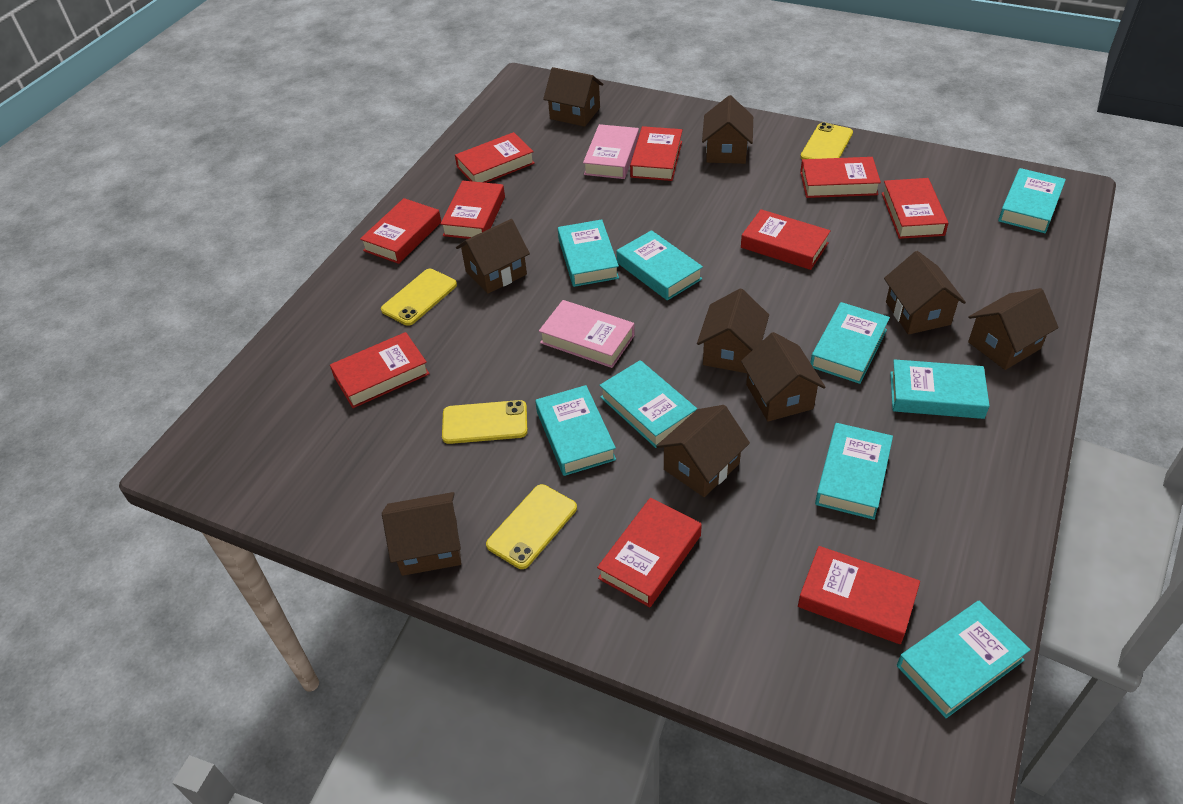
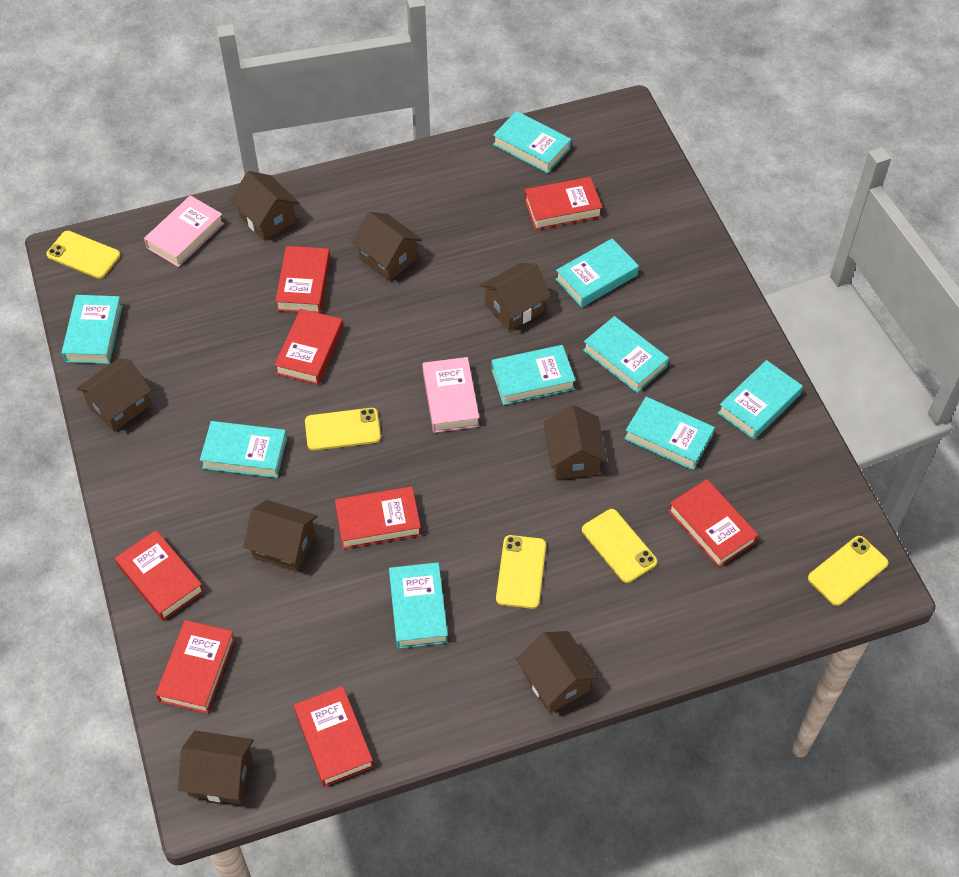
brown house: 9 -> 8
red book: 10 -> 8
yellow phone: 4 -> 5

